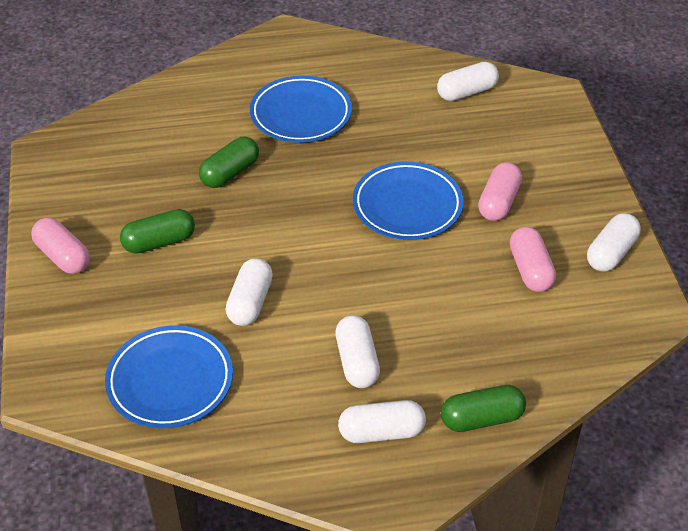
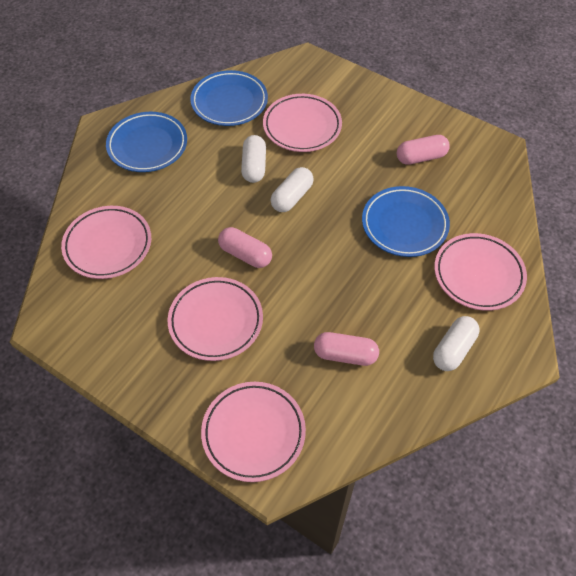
green capsule: 3 -> 0
pink plate: 0 -> 5
white capsule: 5 -> 3

